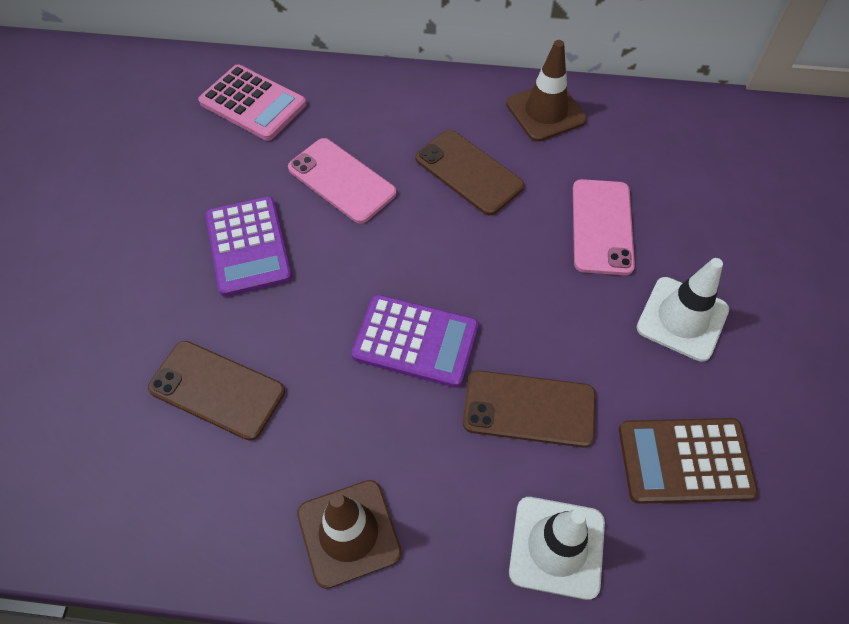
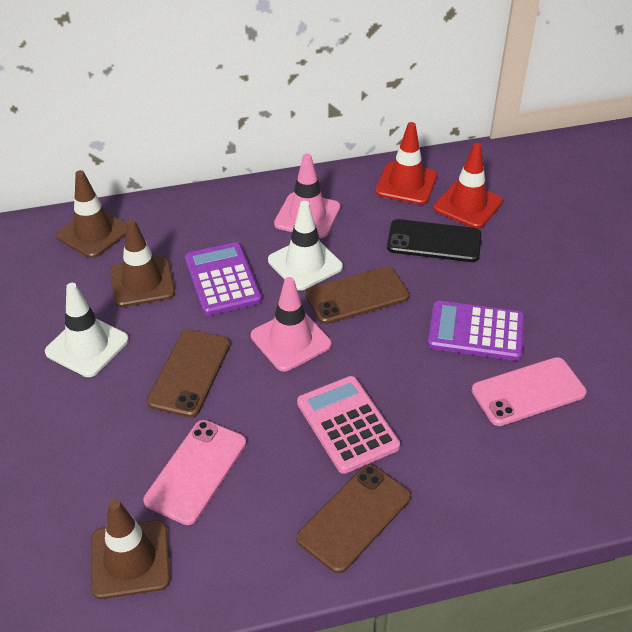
black phone: 0 -> 1
brown calculator: 1 -> 0
brown traffic cone: 2 -> 3
pink traffic cone: 0 -> 2
red traffic cone: 0 -> 2

